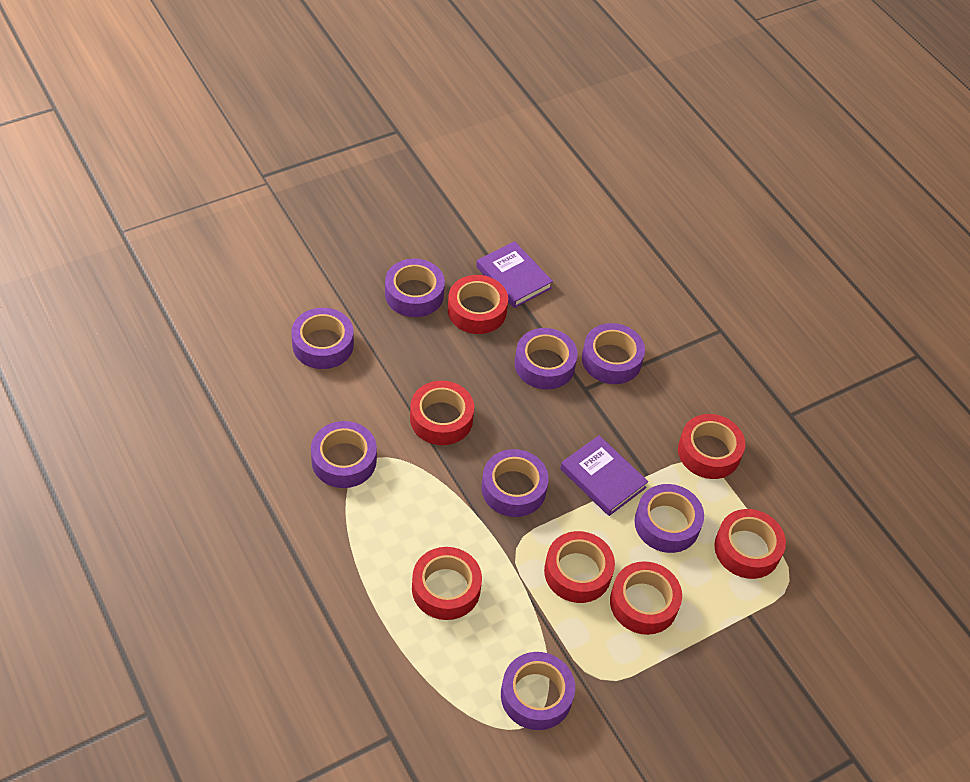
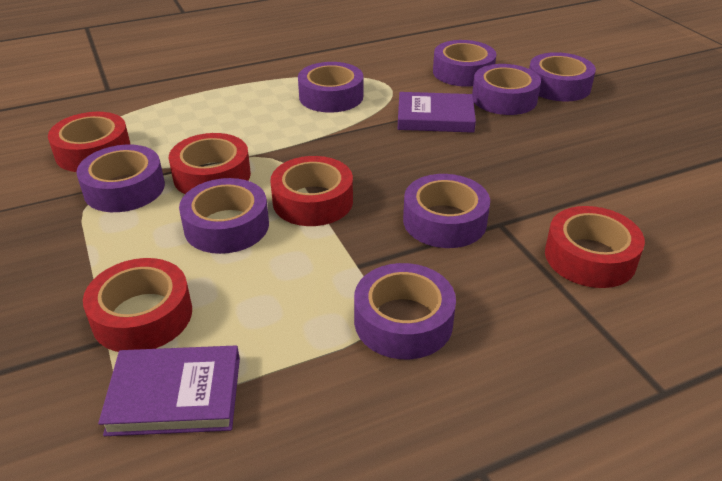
red tape: 7 -> 5

